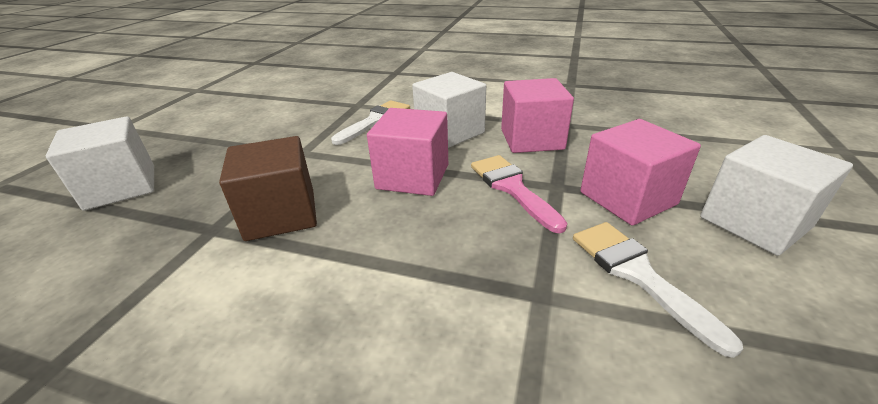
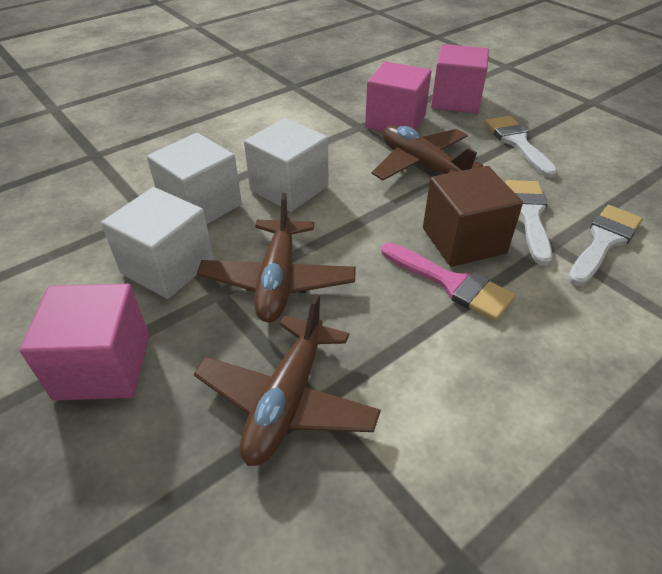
brown plane: 0 -> 3
white brush: 2 -> 3

